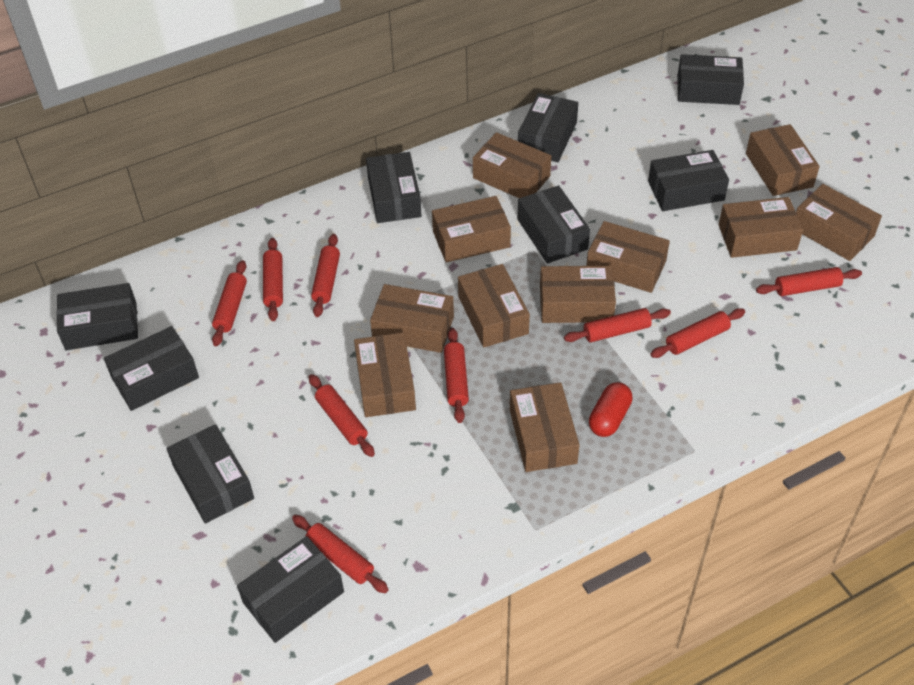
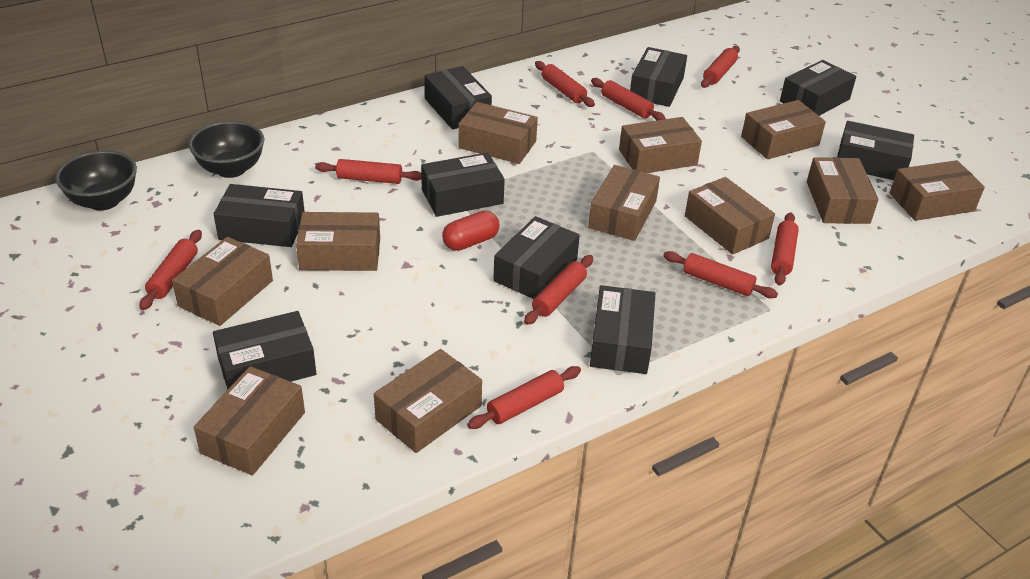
black bowl: 0 -> 2

